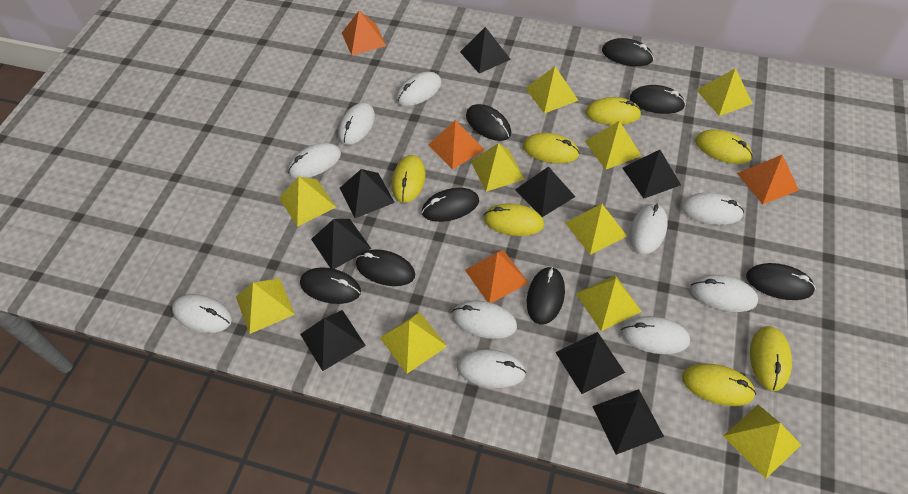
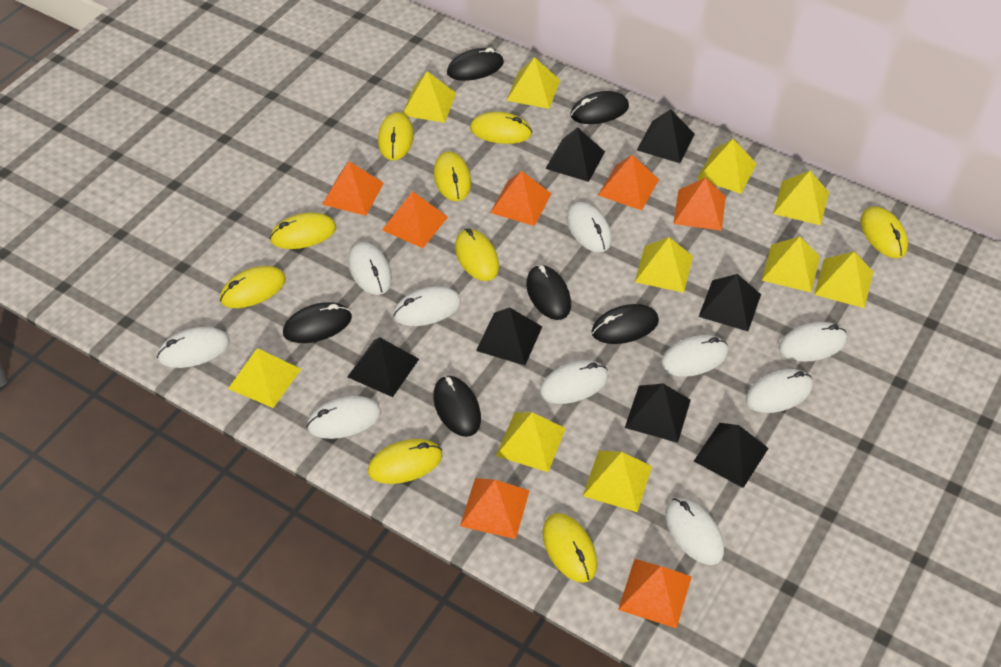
black mouse: 8 -> 6
black pyramid: 8 -> 7
orange pyramid: 4 -> 7
yellow mouse: 7 -> 9

